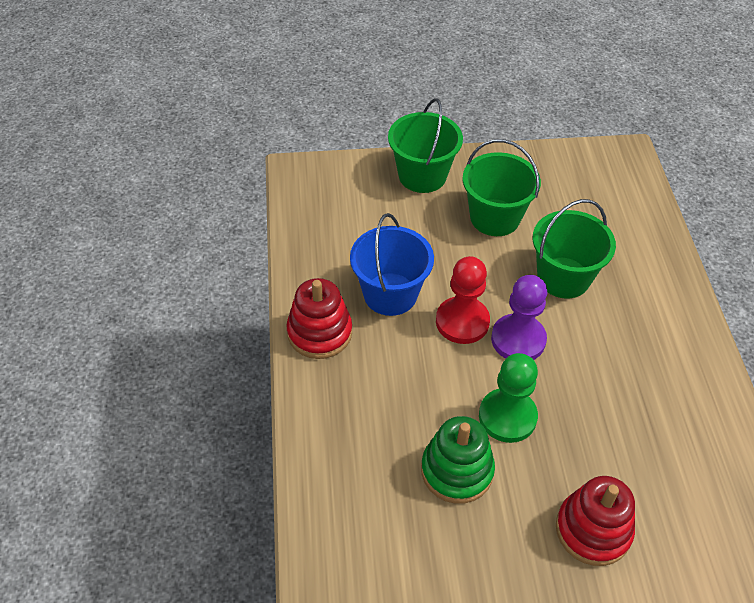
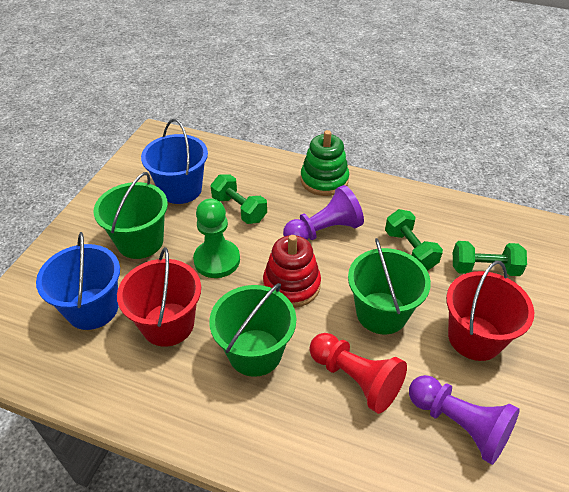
blue bucket: 1 -> 2
green dumbbell: 0 -> 3
purple pawn: 1 -> 2
red bucket: 0 -> 2
red stacking toy: 2 -> 1

